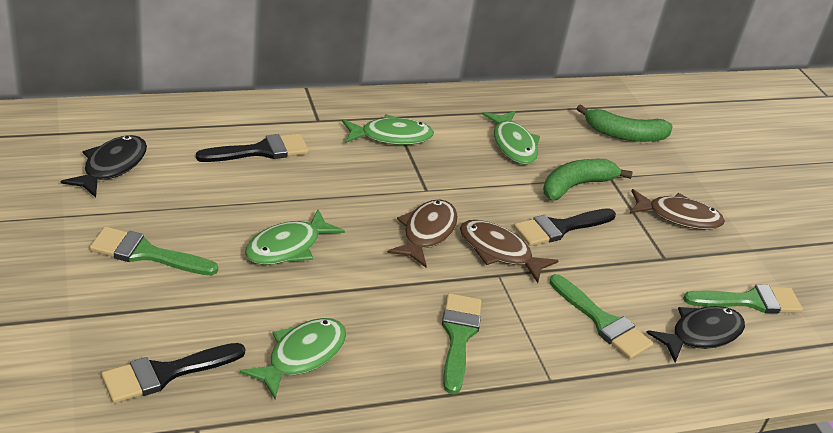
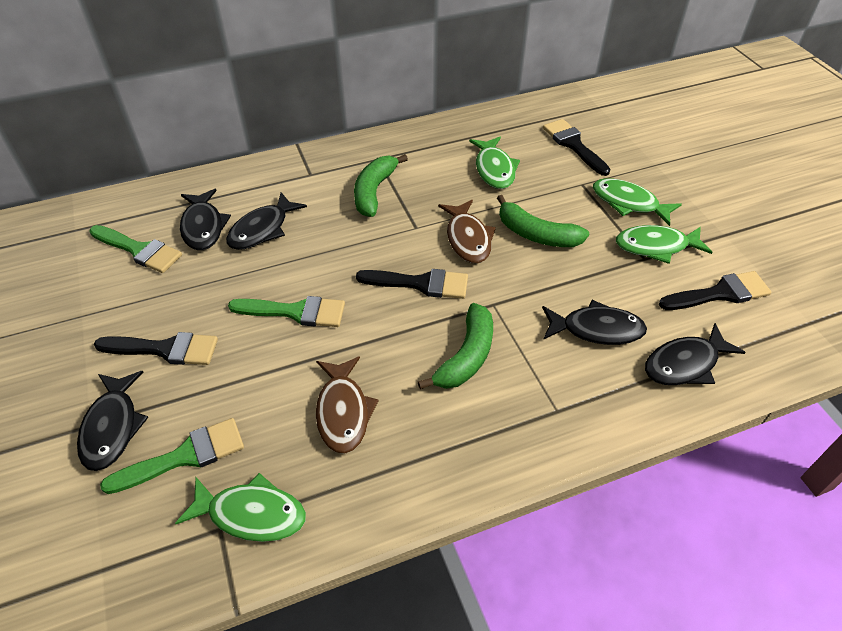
black brush: 3 -> 4
black fish: 2 -> 5
brown fish: 3 -> 2
green banana: 2 -> 3
green brush: 4 -> 3

